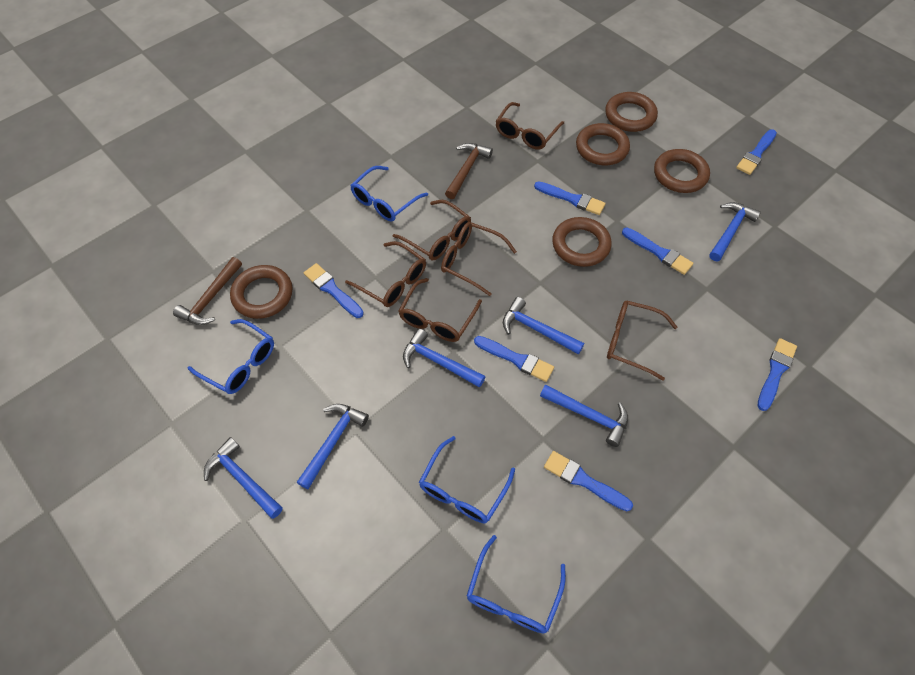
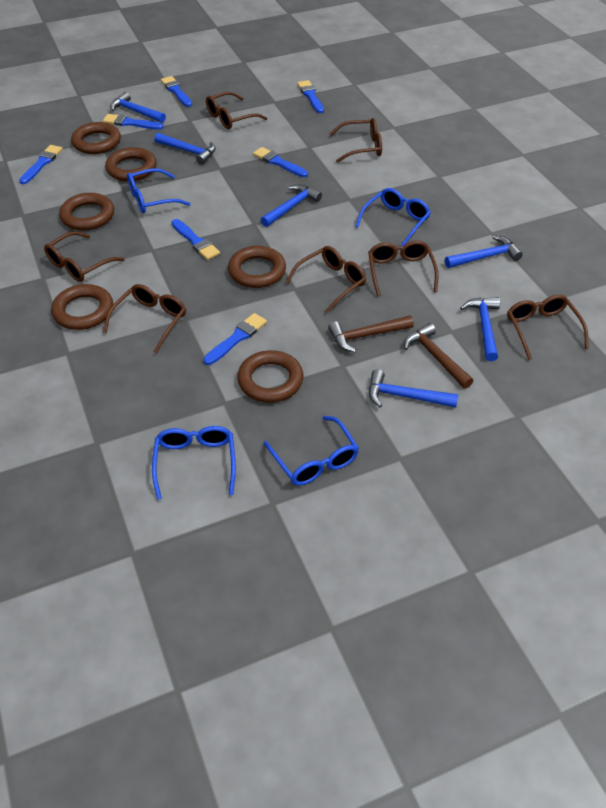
brown glasses: 6 -> 7
brown ring: 5 -> 6

